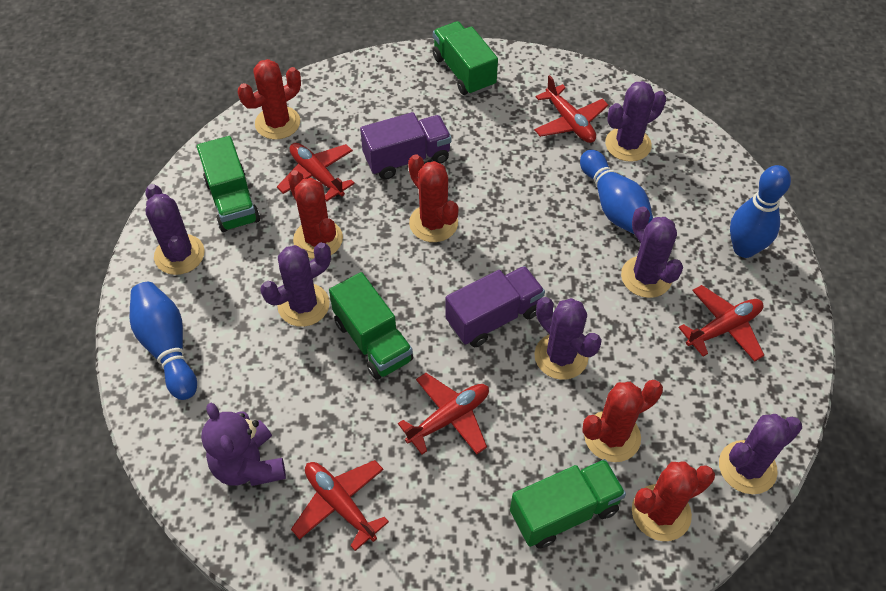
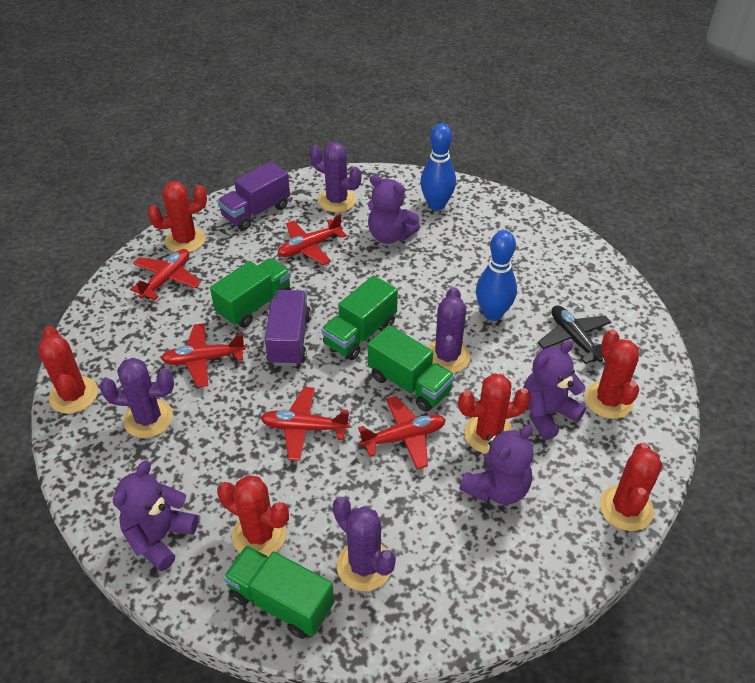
black plane: 0 -> 1
blue bowling pin: 3 -> 2
purple cactus: 6 -> 4
purple teddy bear: 1 -> 4
red cactus: 5 -> 6

